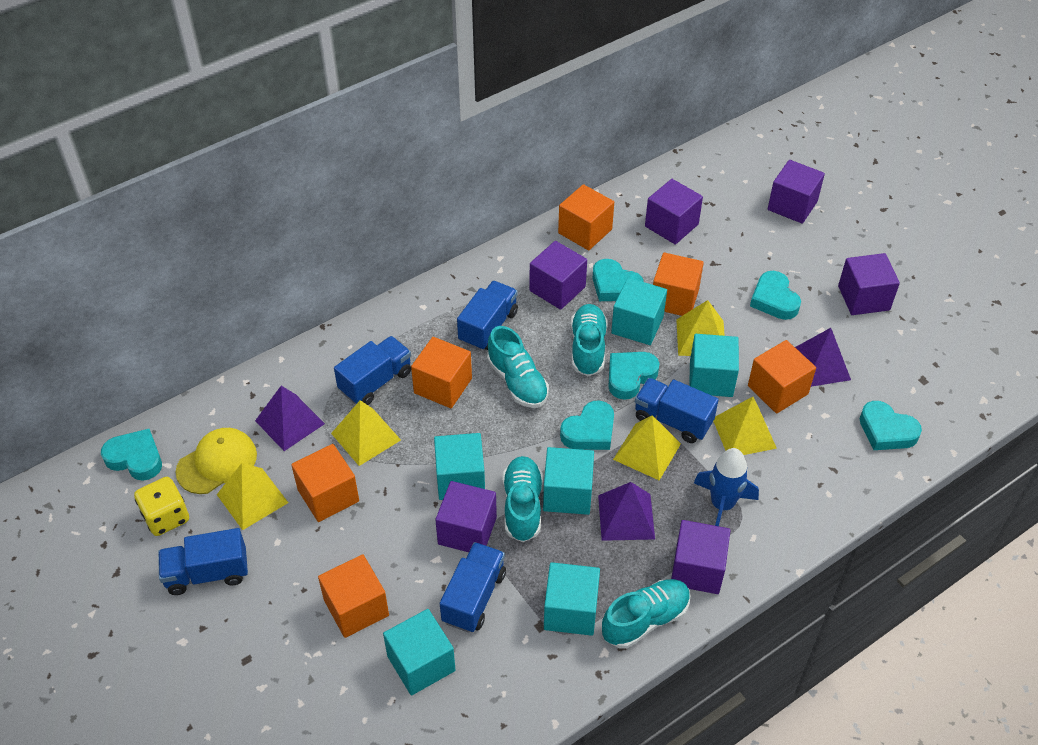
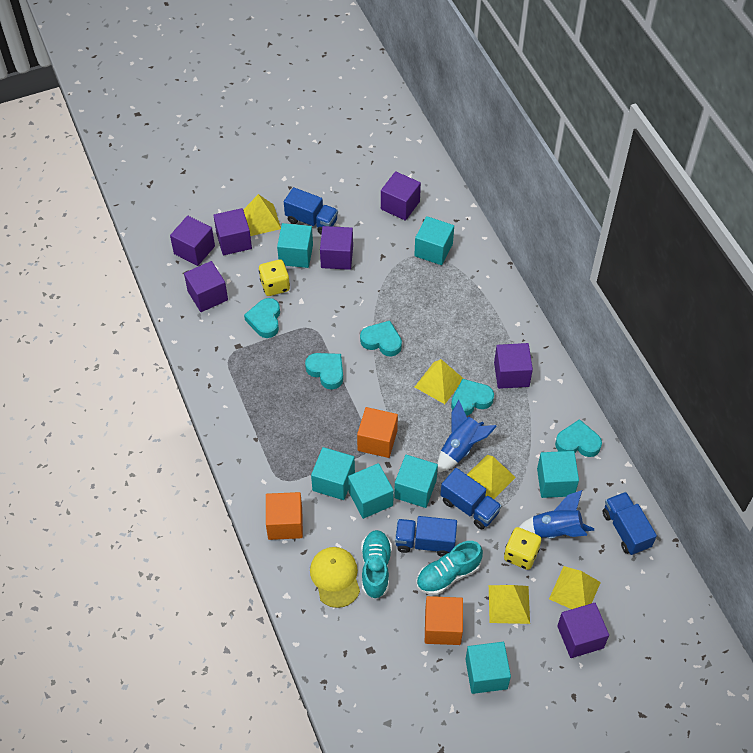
blue rocket: 1 -> 2
blue truck: 5 -> 4
orange cube: 6 -> 3
purple cube: 6 -> 7
purple pyramid: 3 -> 0
turquoise cube: 6 -> 7
turquoise heart: 6 -> 5
turquoise shoe: 4 -> 2
yellow dice: 1 -> 2

